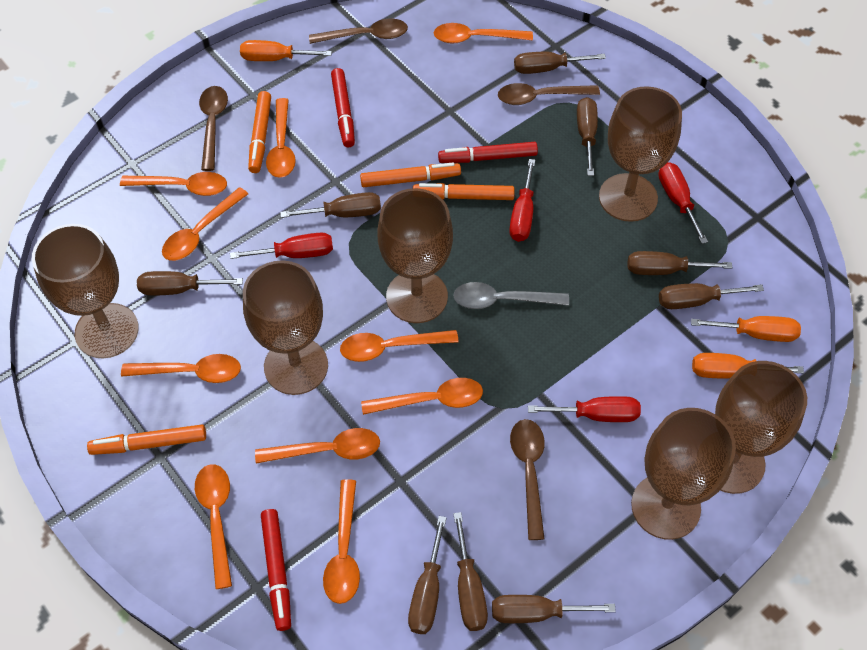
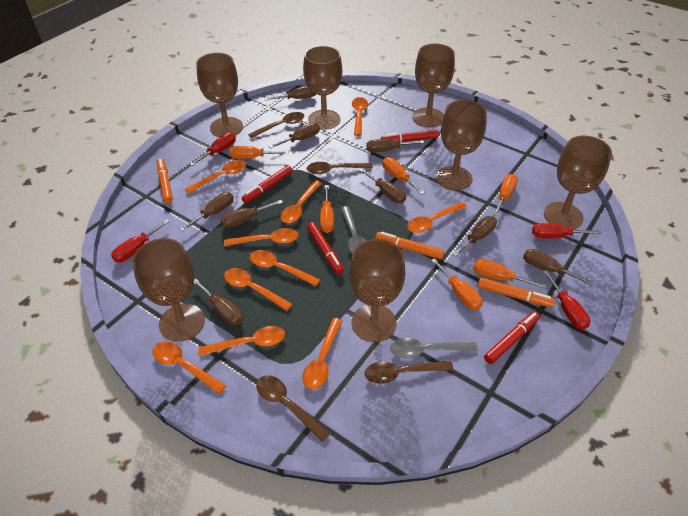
brown goblet: 6 -> 7
grey spoon: 1 -> 2
orange marker: 4 -> 3
orange screwdriver: 3 -> 6
red marker: 3 -> 4

